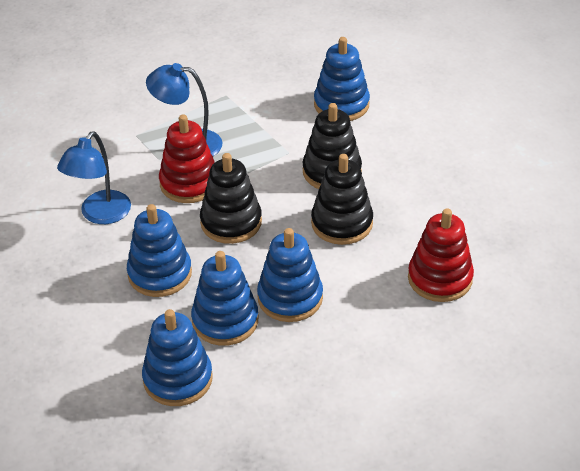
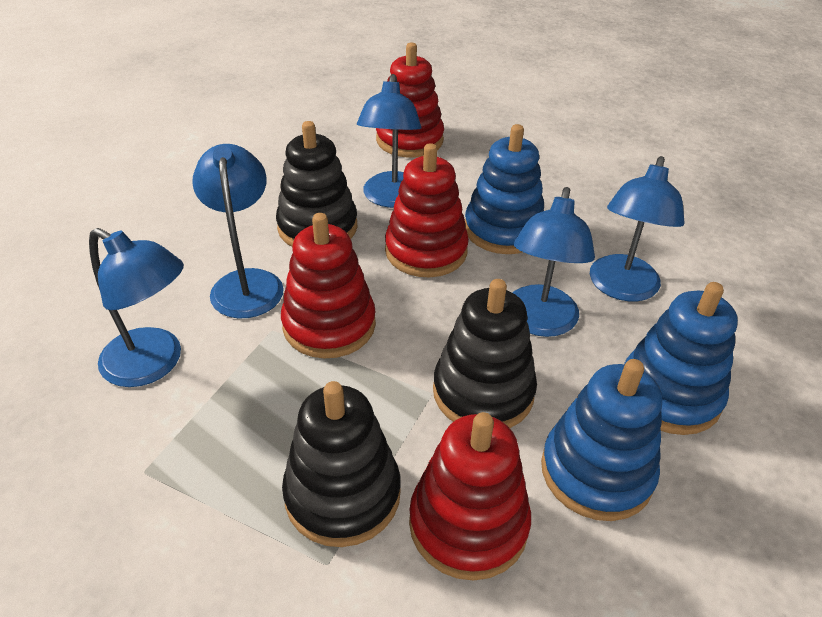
blue lamp: 2 -> 5
blue stacking toy: 5 -> 3
red stacking toy: 2 -> 4

